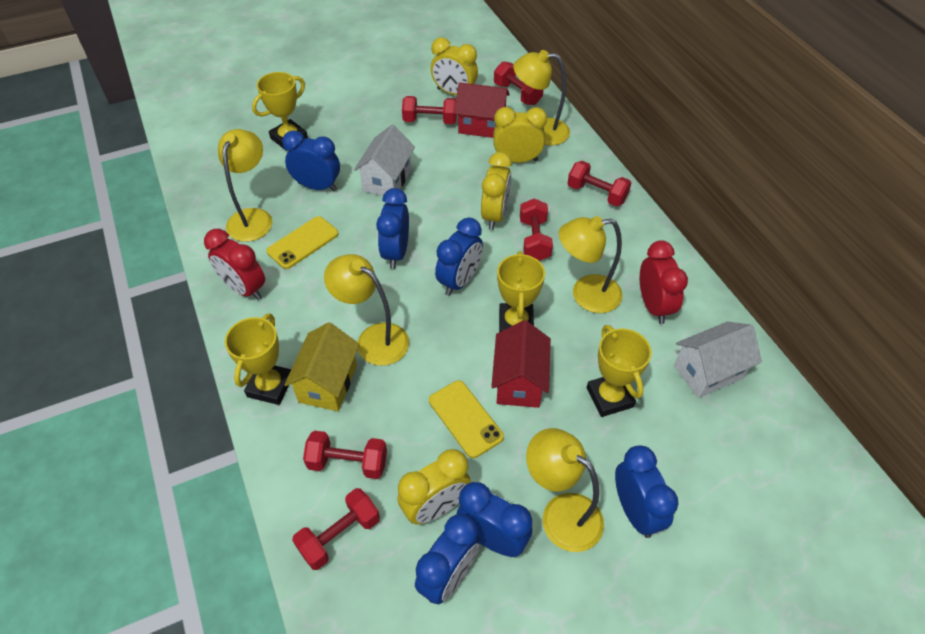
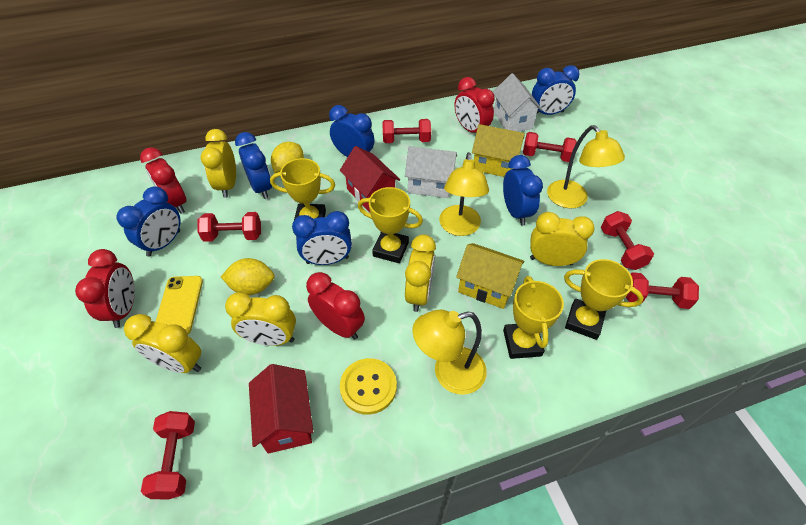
red clock: 2 -> 4
yellow button: 0 -> 1
yellow clock: 4 -> 5
yellow house: 1 -> 2
yellow lamp: 5 -> 3
yellow lemon: 0 -> 2
yellow phone: 2 -> 1

